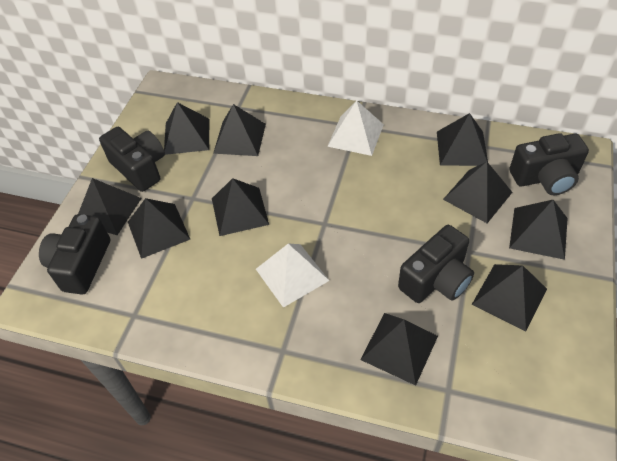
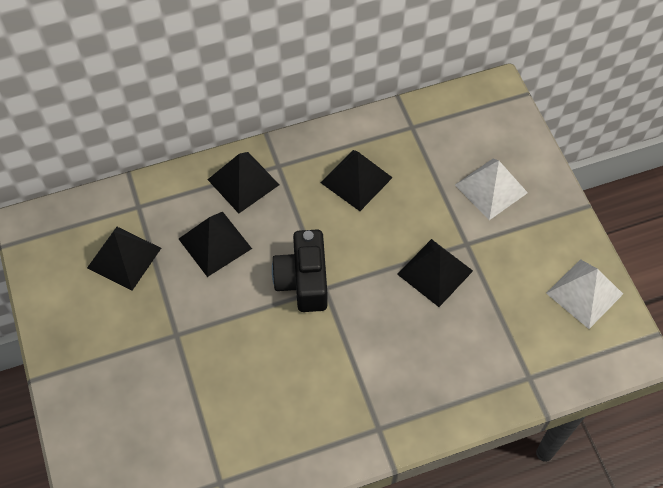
black camera: 4 -> 1
black pyramid: 10 -> 5

